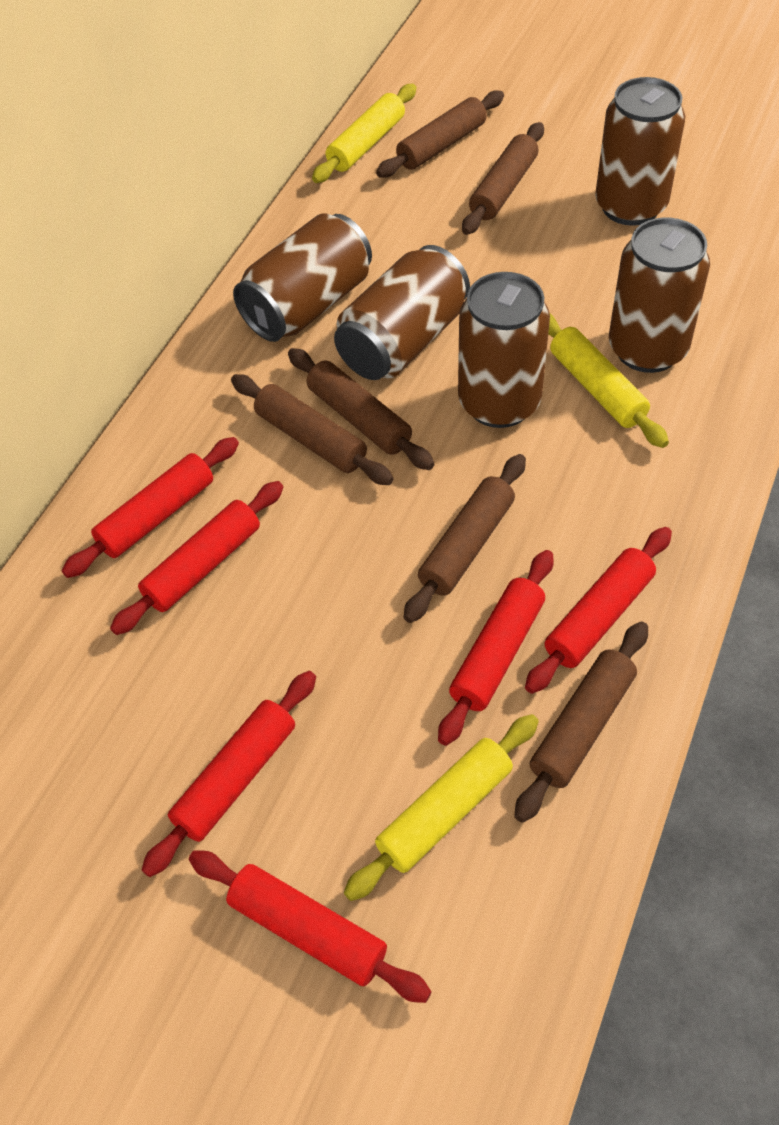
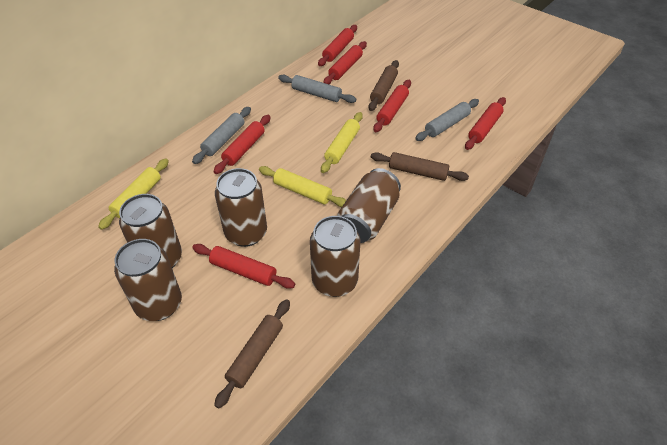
brown rolling pin: 6 -> 3
grey rolling pin: 0 -> 3

